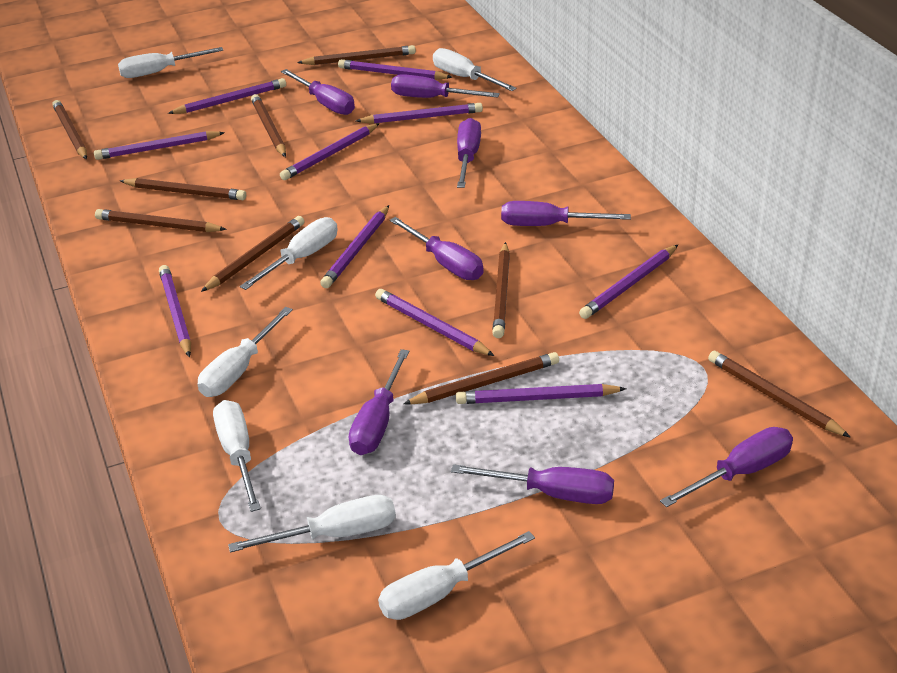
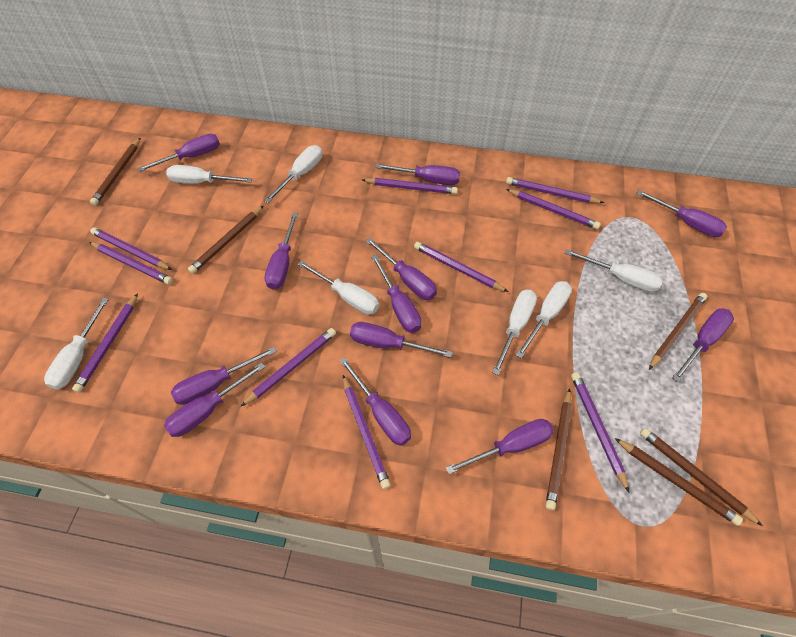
brown pencil: 9 -> 6
purple screwdriver: 8 -> 12

